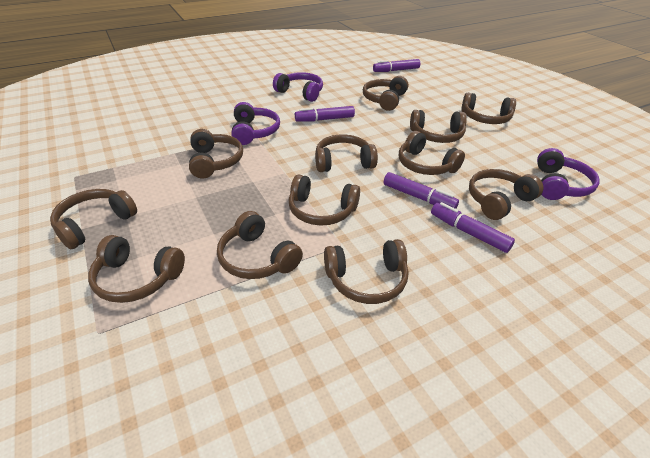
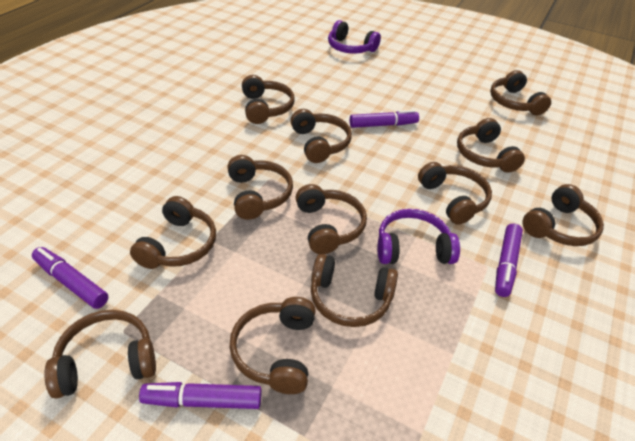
purple headphones: 3 -> 2

